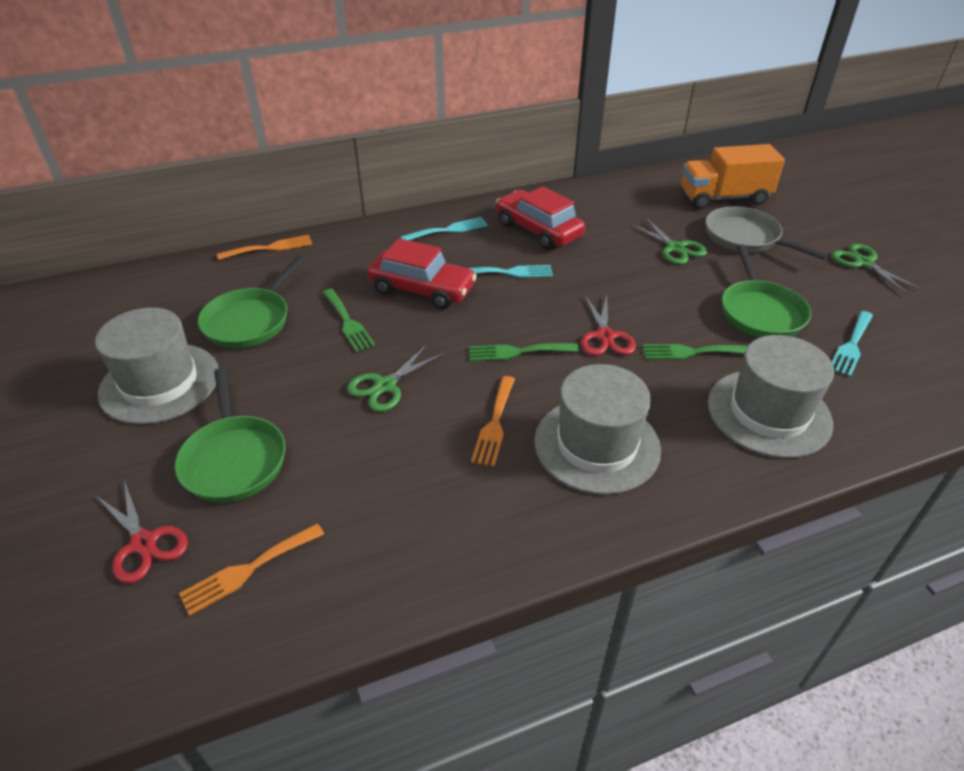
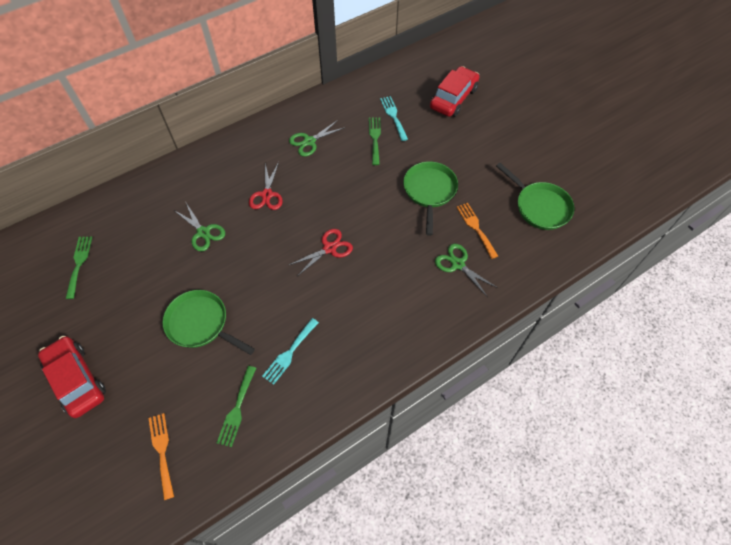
grey hat: 3 -> 0
grey pan: 1 -> 0
orange fork: 3 -> 2
orange truck: 1 -> 0
turquoise fork: 3 -> 2

